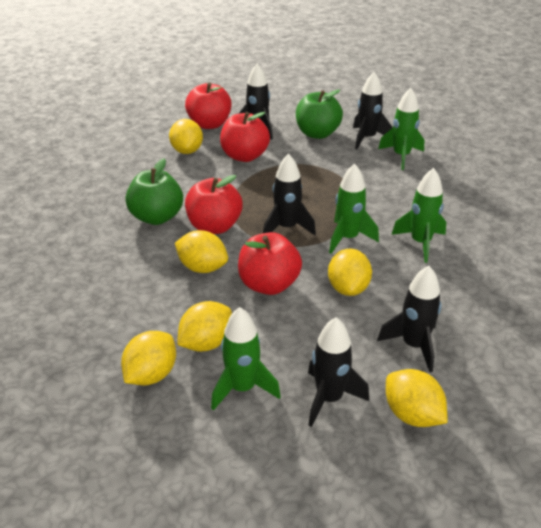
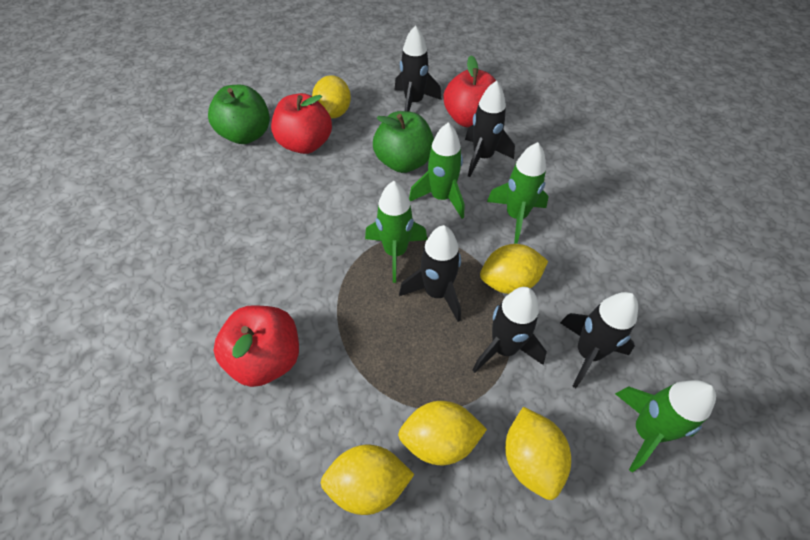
red apple: 4 -> 3
yellow lemon: 6 -> 5

